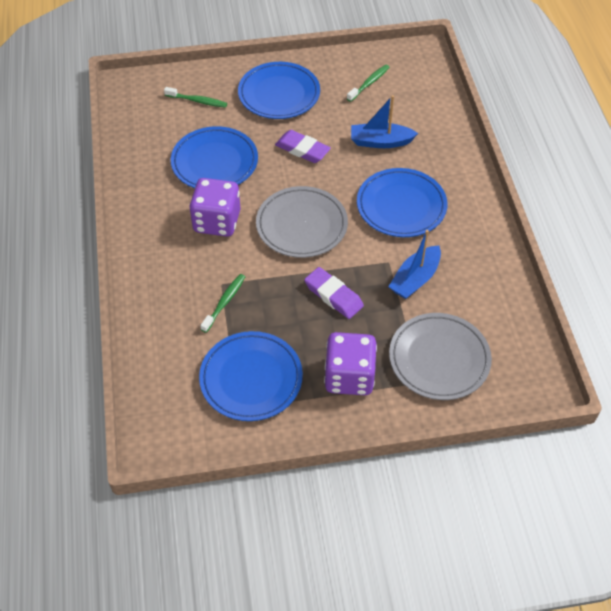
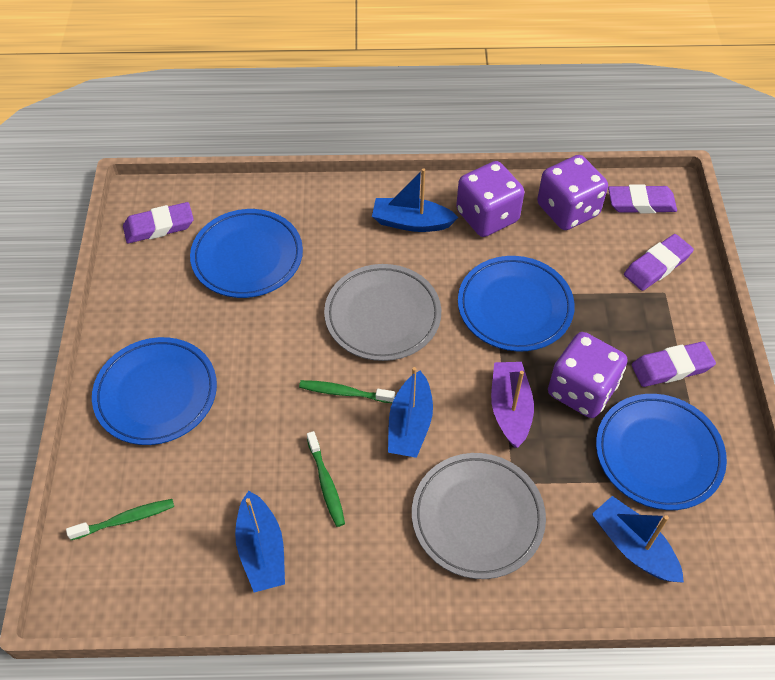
blue boat: 2 -> 4
purple boat: 0 -> 1
purple dice: 2 -> 3
purple eraser: 2 -> 4

